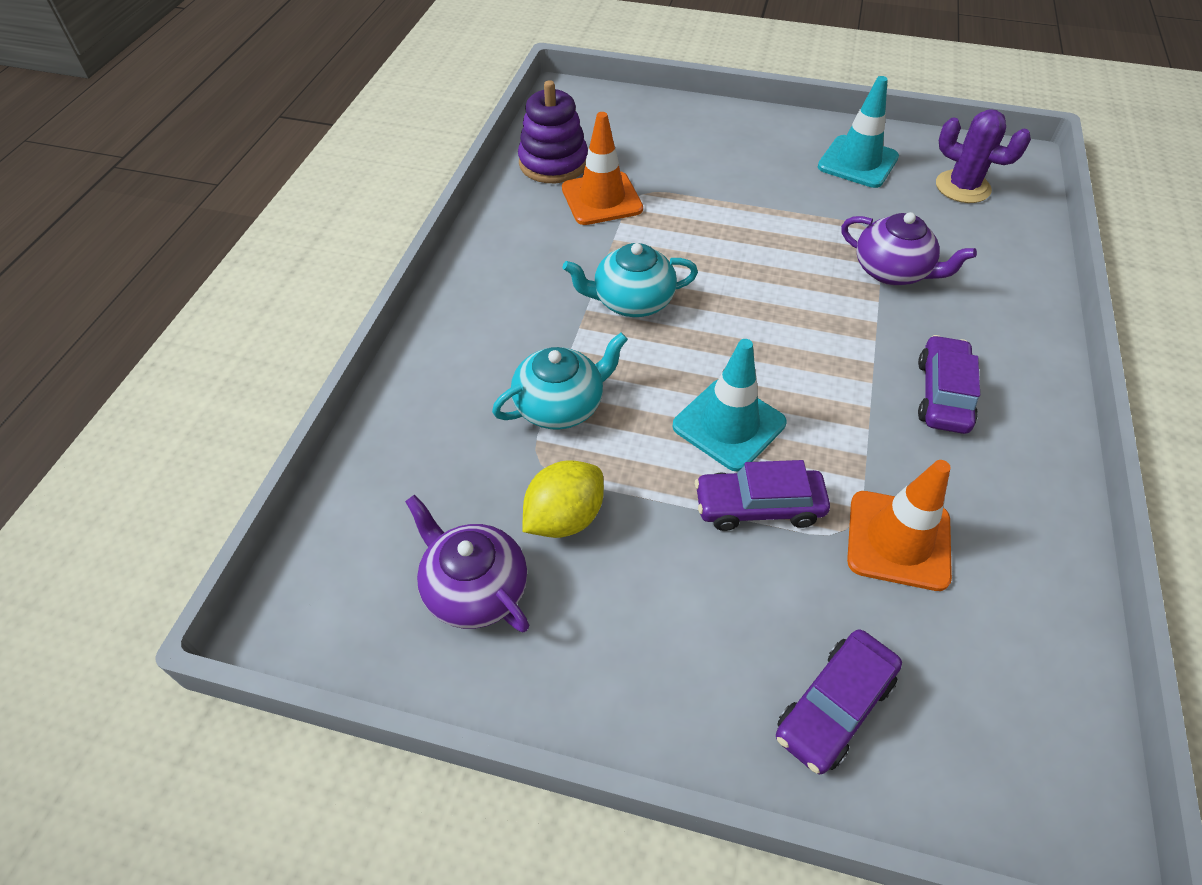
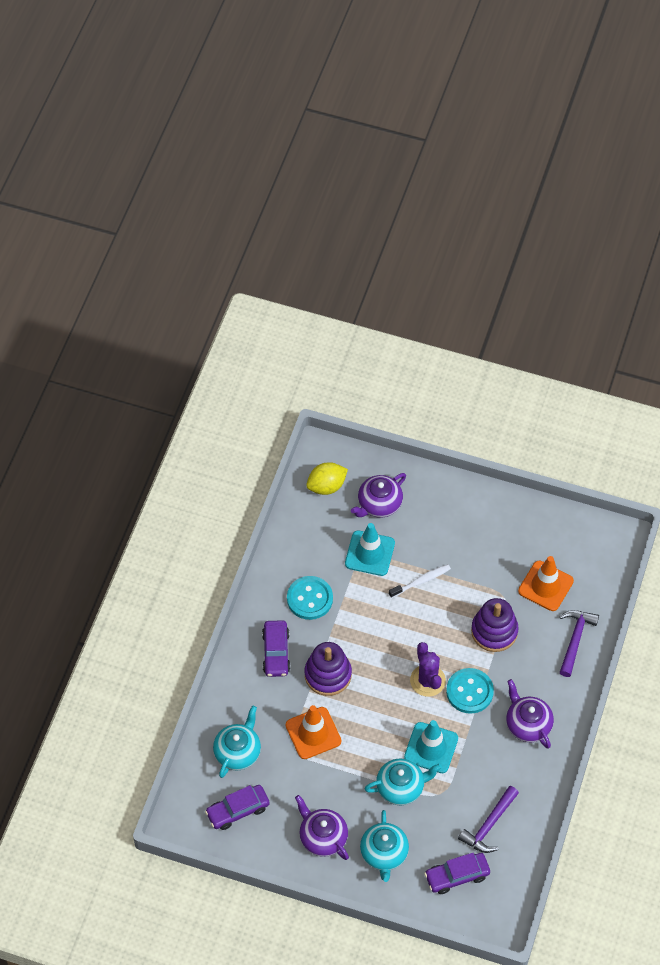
purple hammer: 0 -> 2
purple stacking toy: 1 -> 2
purple teapot: 2 -> 3
turquoise button: 0 -> 2
turquoise teapot: 2 -> 3
white toothbrush: 0 -> 1

